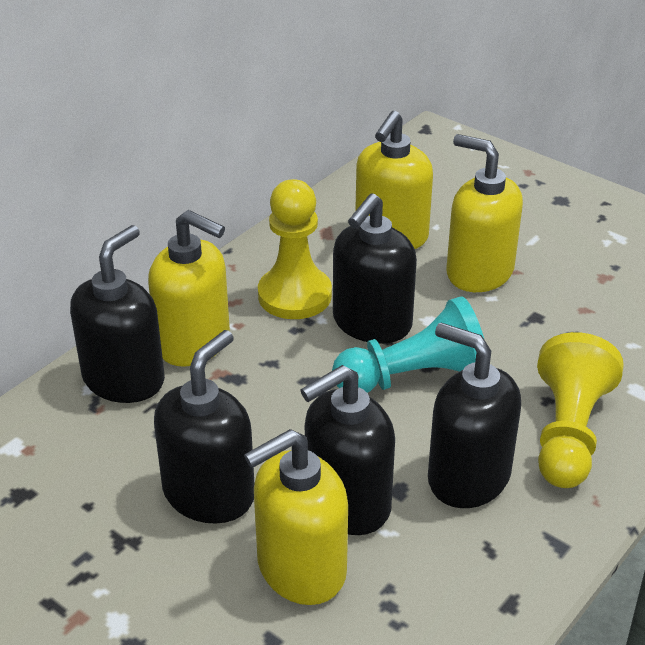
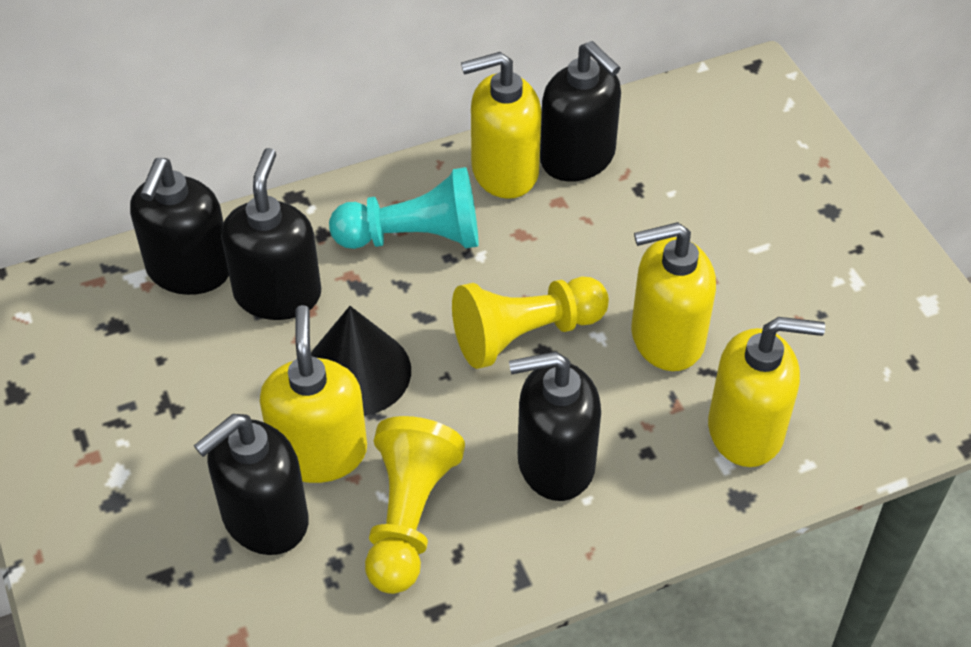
black cone: 0 -> 1

